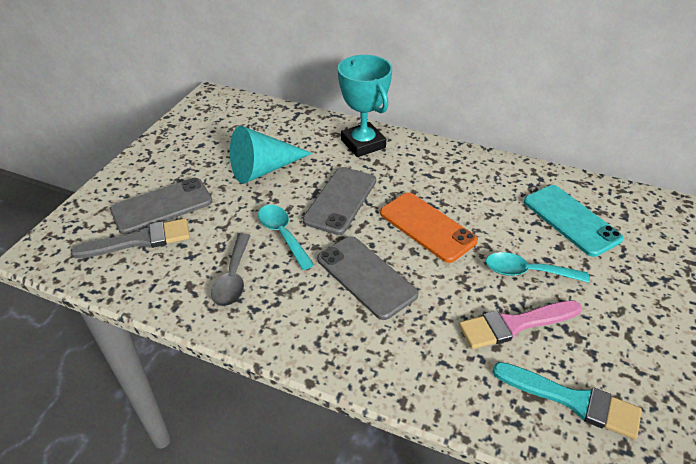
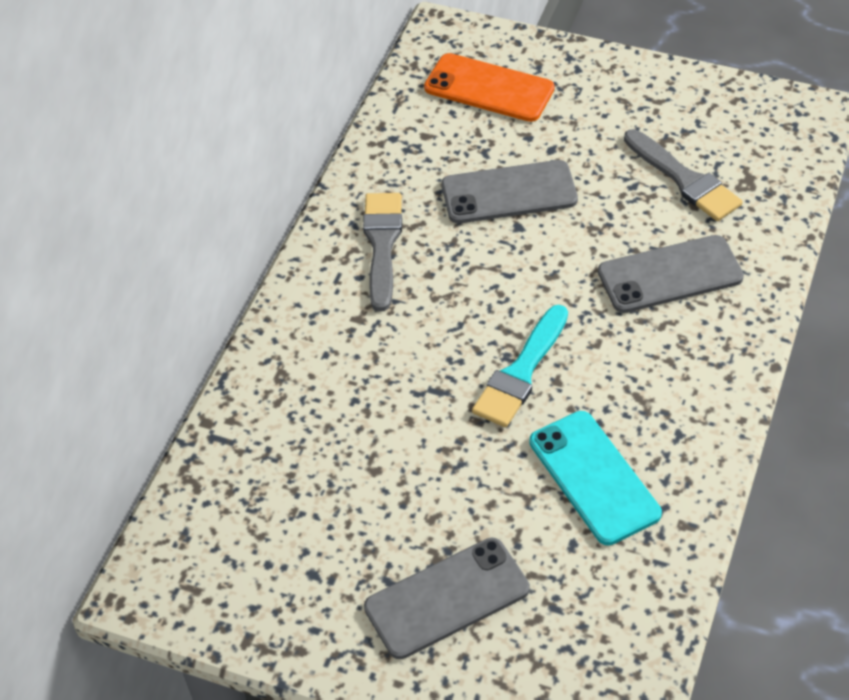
grey brush: 1 -> 2
grey spoon: 1 -> 0
pink brush: 1 -> 0
turquoise cone: 1 -> 0
turquoise spoon: 2 -> 0
turquoise trophy: 1 -> 0

